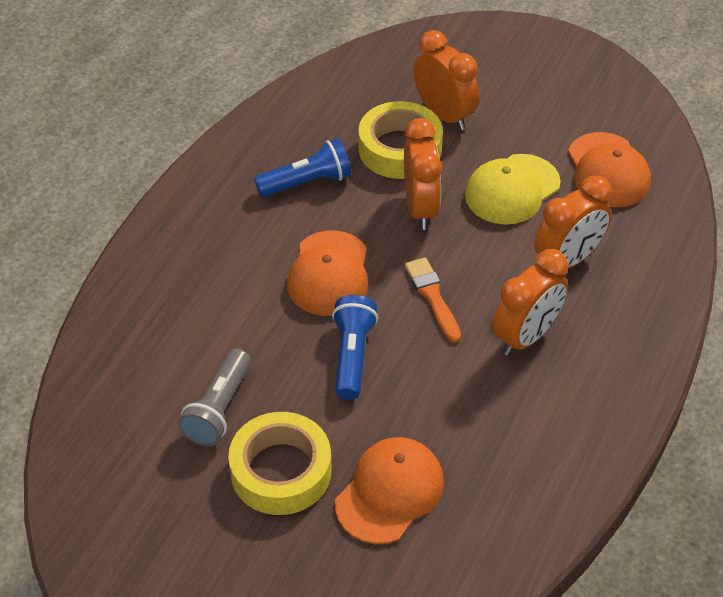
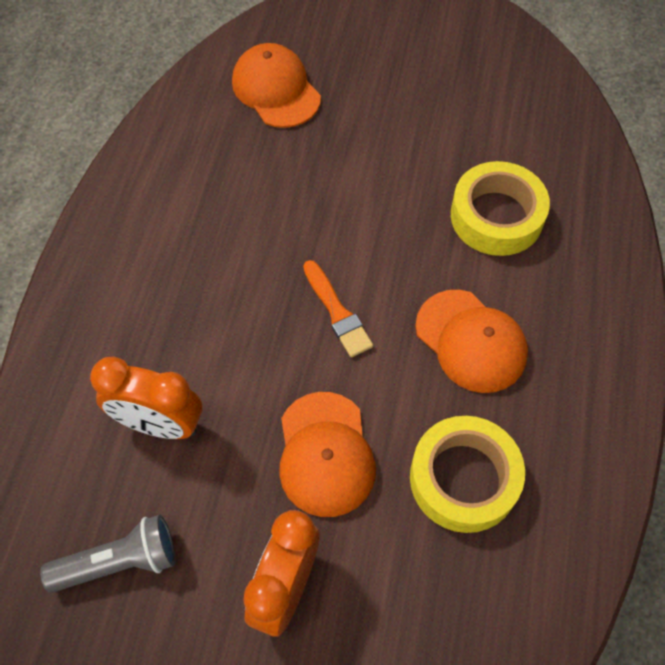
blue flashlight: 2 -> 0
orange clock: 4 -> 2
yellow cap: 1 -> 0

